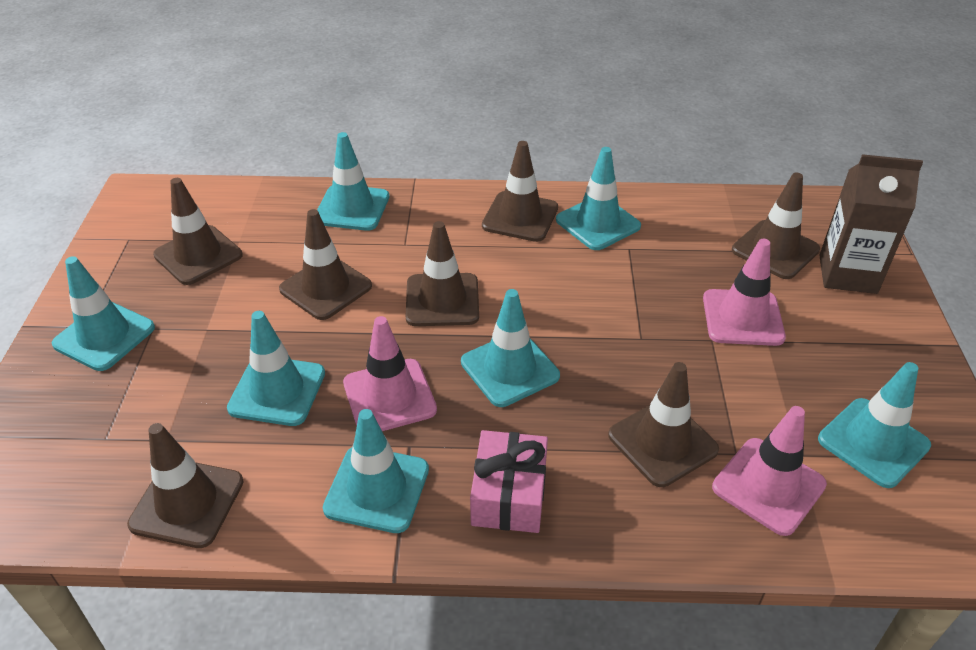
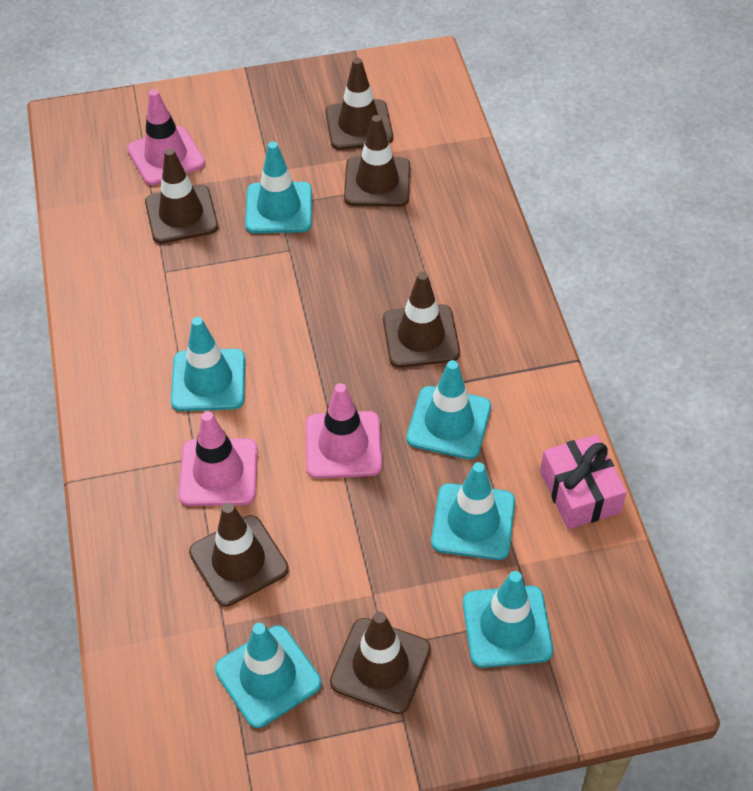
brown carton: 1 -> 0
brown traffic cone: 7 -> 6
turquoise traffic cone: 7 -> 6

